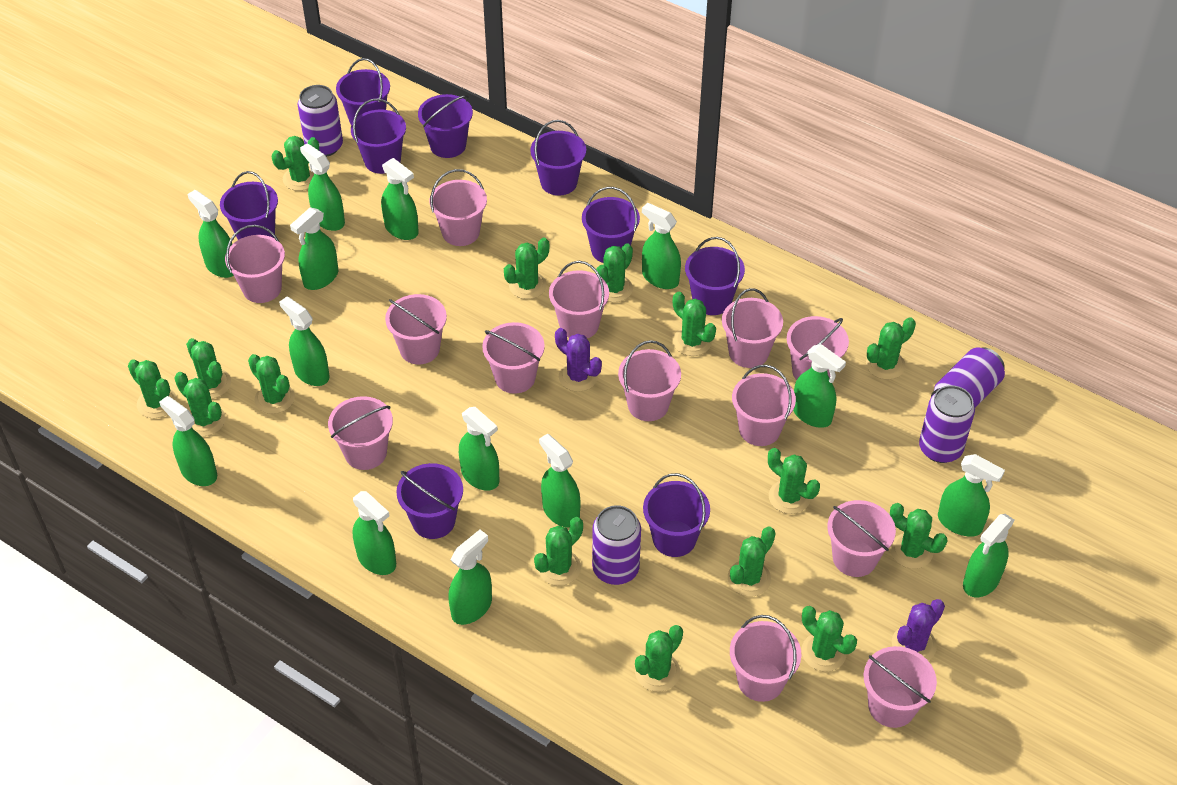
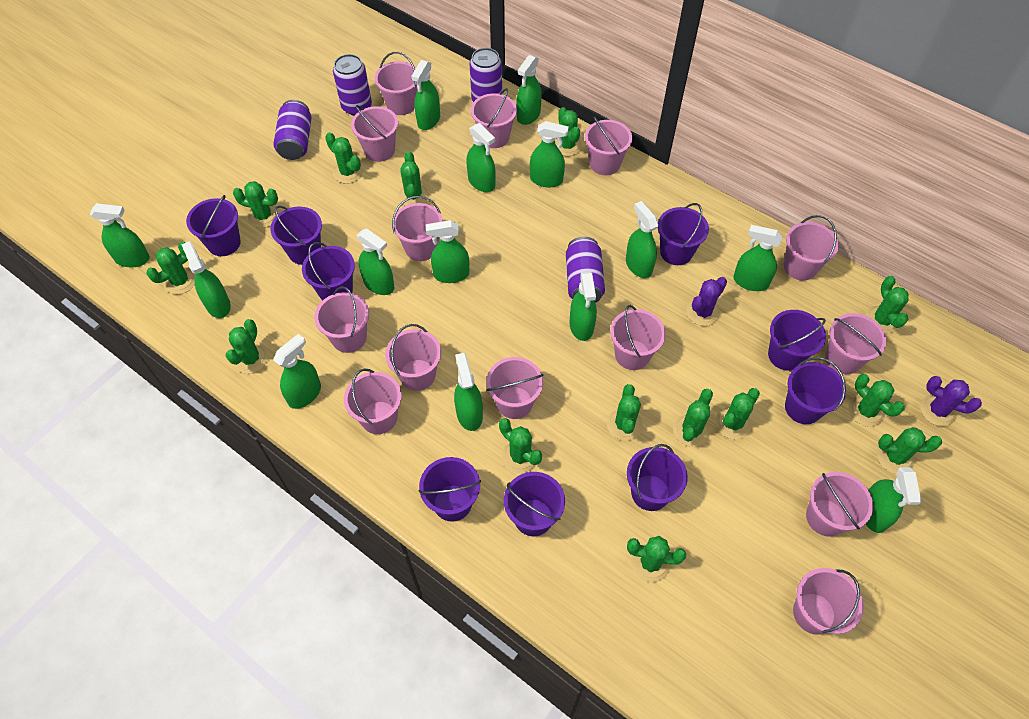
green cactus: 15 -> 14
pink bucket: 13 -> 14

